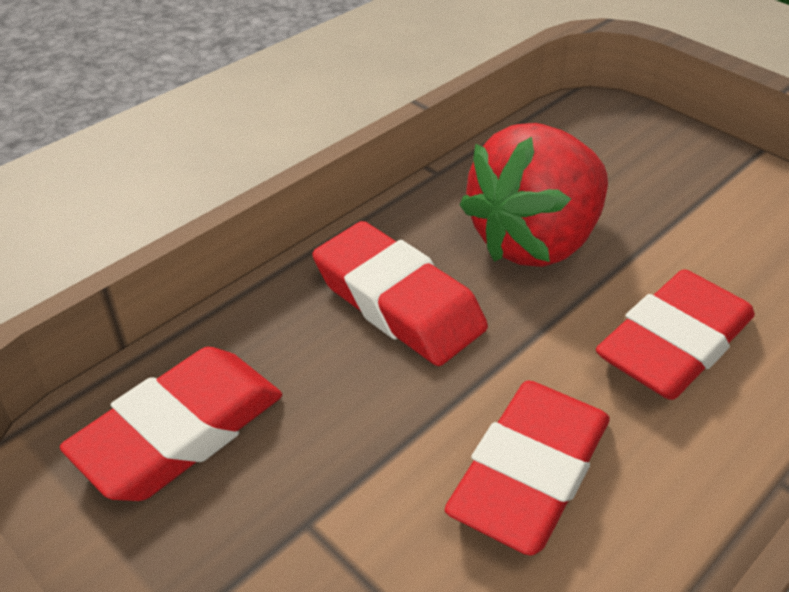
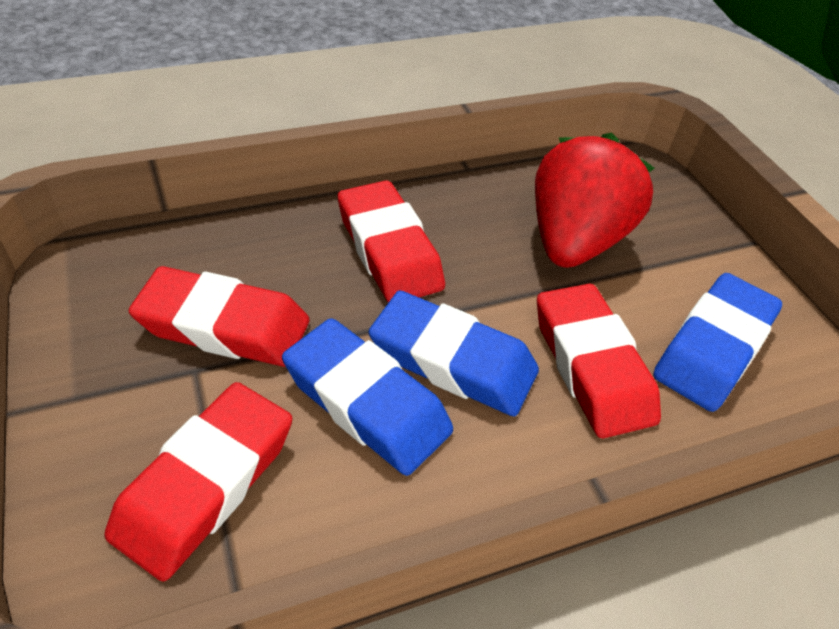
blue eraser: 0 -> 3

